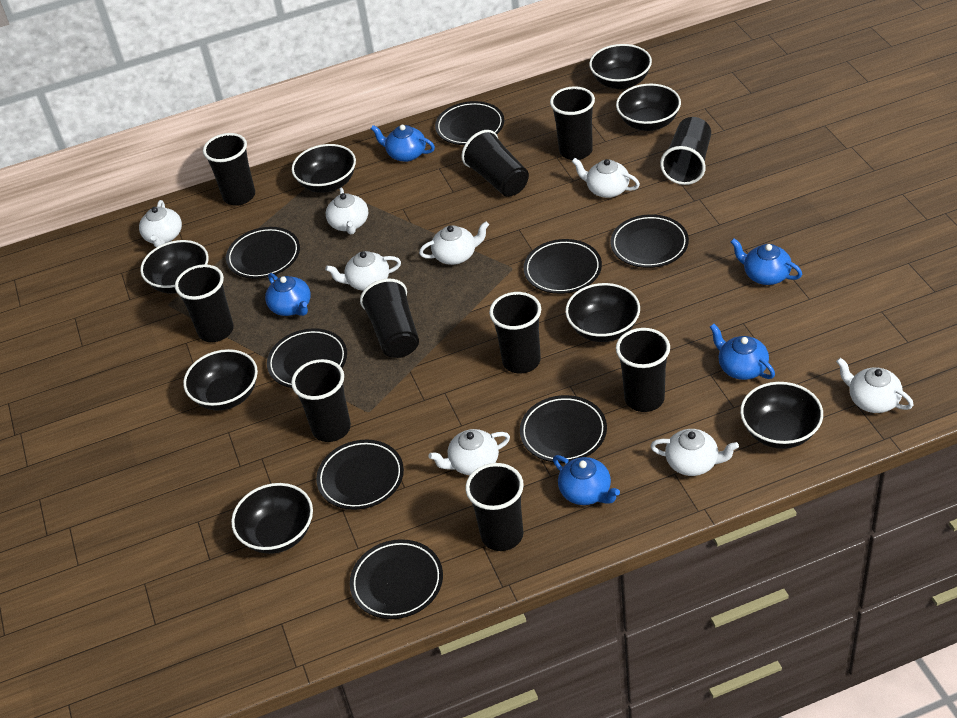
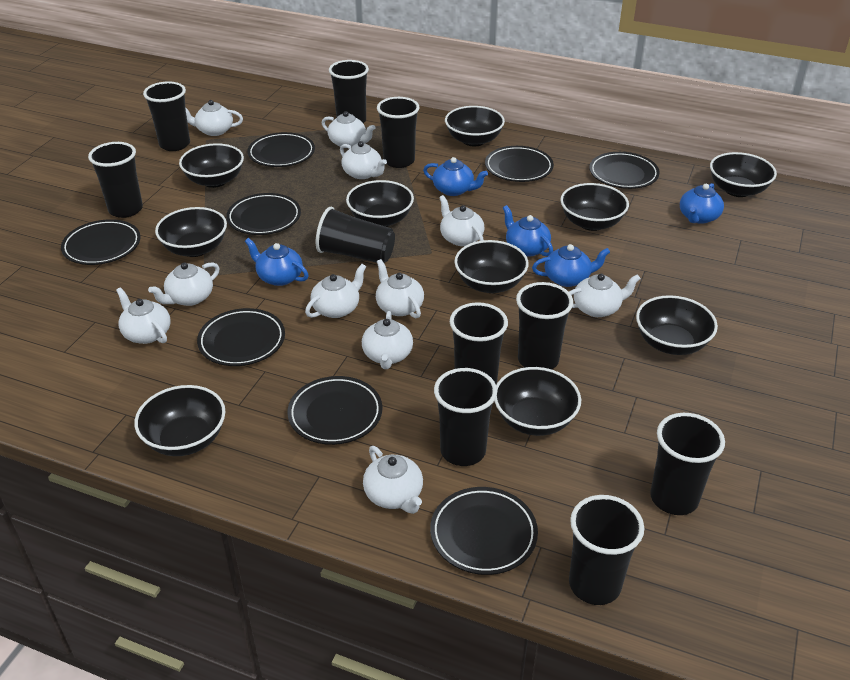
black bowl: 8 -> 10
white teapot: 8 -> 11

